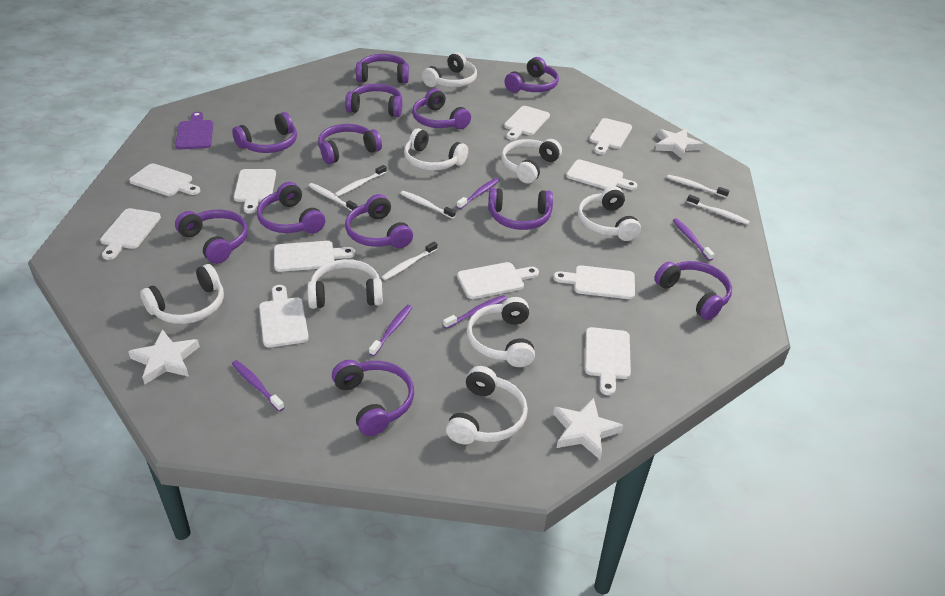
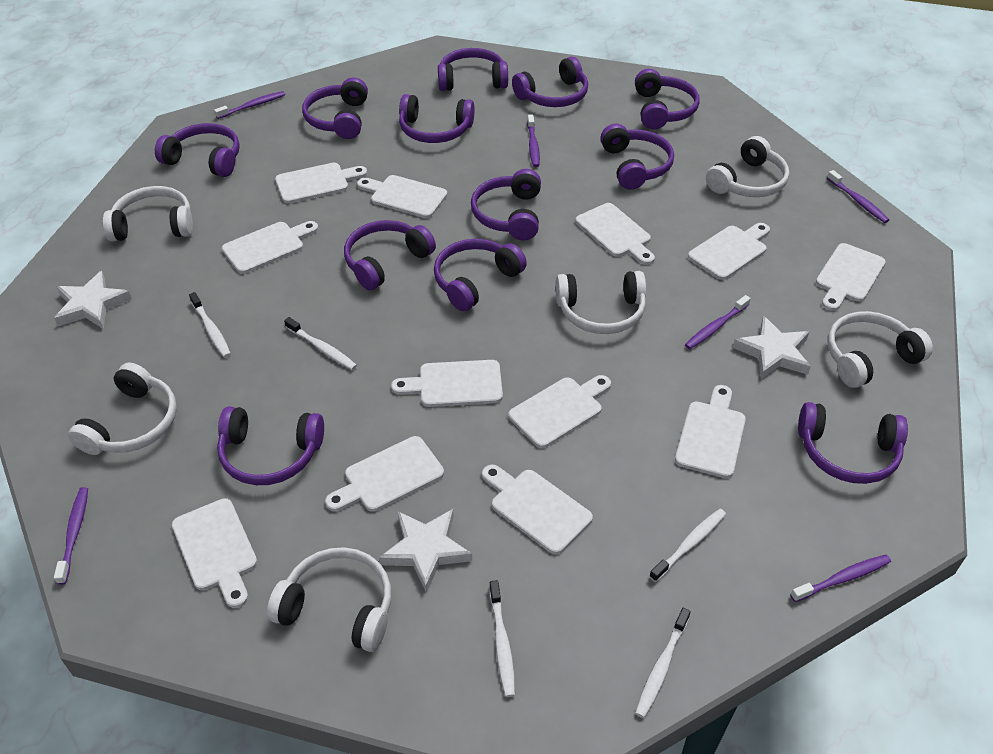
purple cutting board: 1 -> 0
purple toothbrush: 5 -> 6
white cutting board: 11 -> 12
white headphones: 8 -> 6
white toothbrush: 6 -> 5

